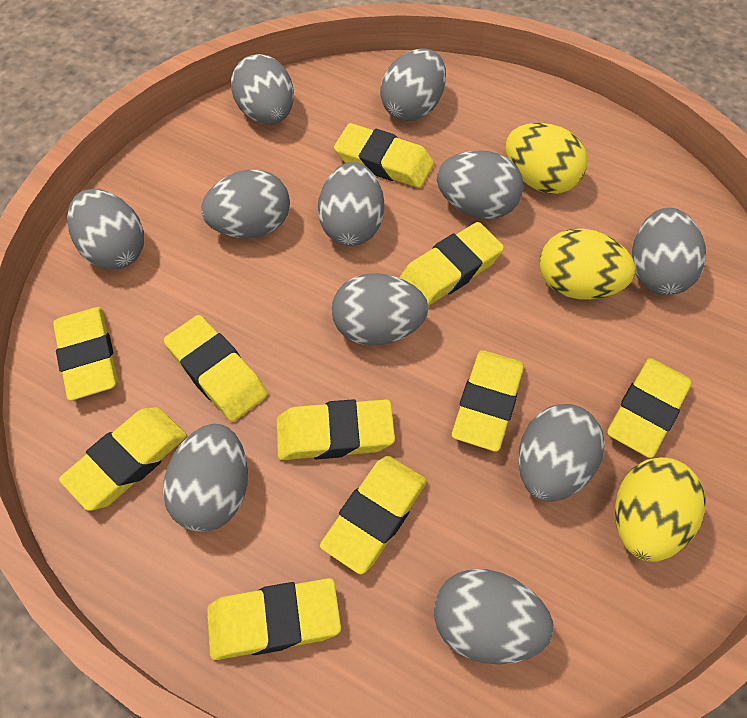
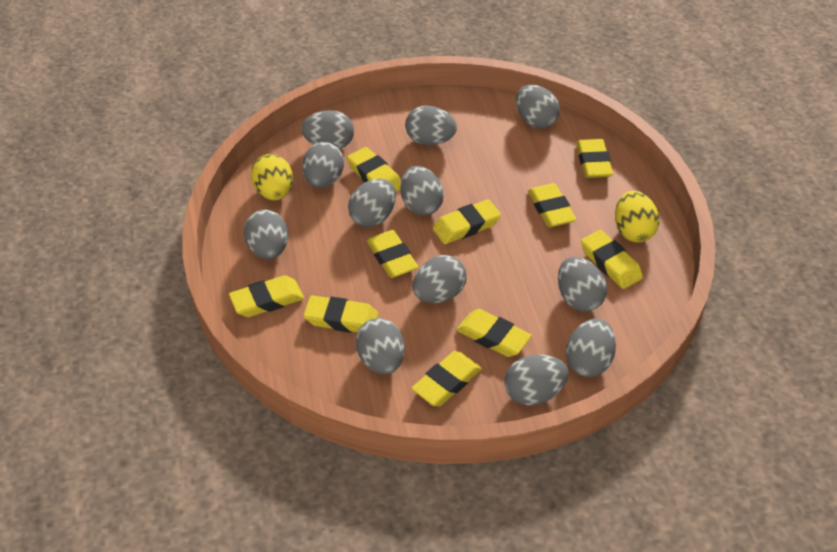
grey egg: 11 -> 12
yellow egg: 3 -> 2

